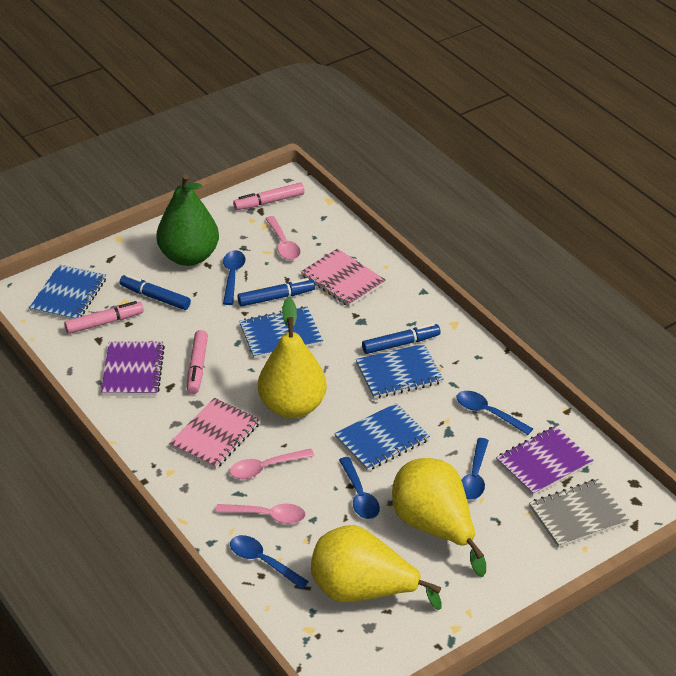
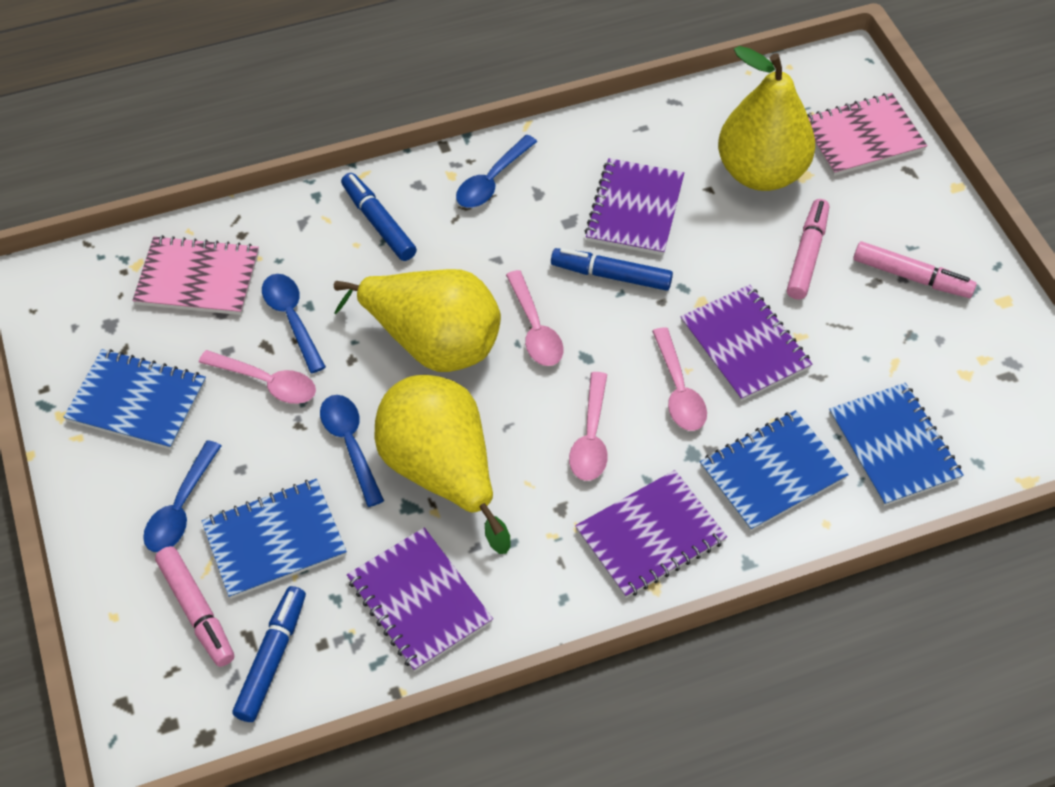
blue spoon: 5 -> 4
green pear: 1 -> 0
grey notebook: 1 -> 0
pink spoon: 3 -> 4
purple notebook: 2 -> 4

